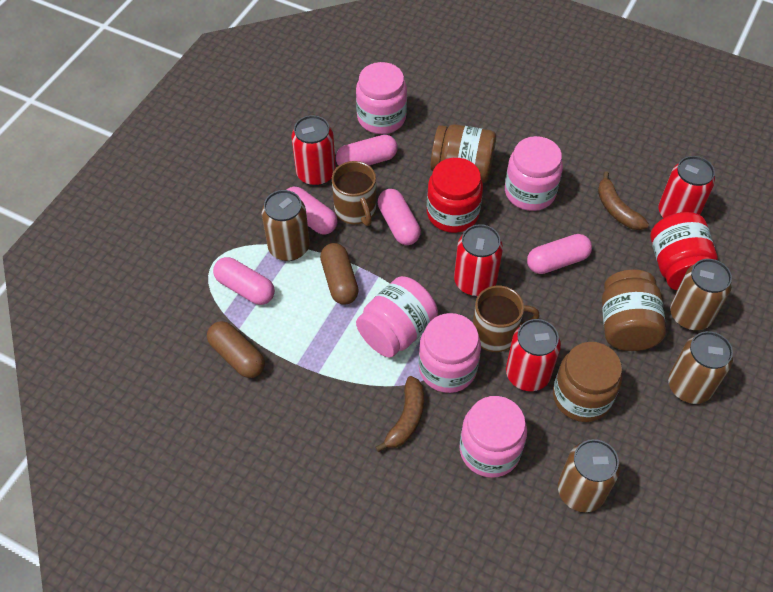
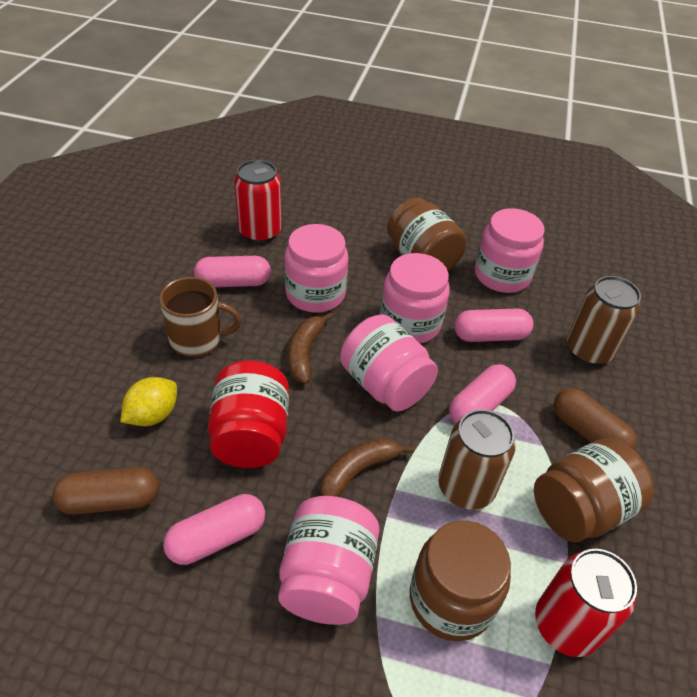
brown can: 4 -> 2
brown mug: 2 -> 1
pink capsule: 5 -> 4
red can: 4 -> 2
red jar: 2 -> 1
yellow lemon: 0 -> 1

